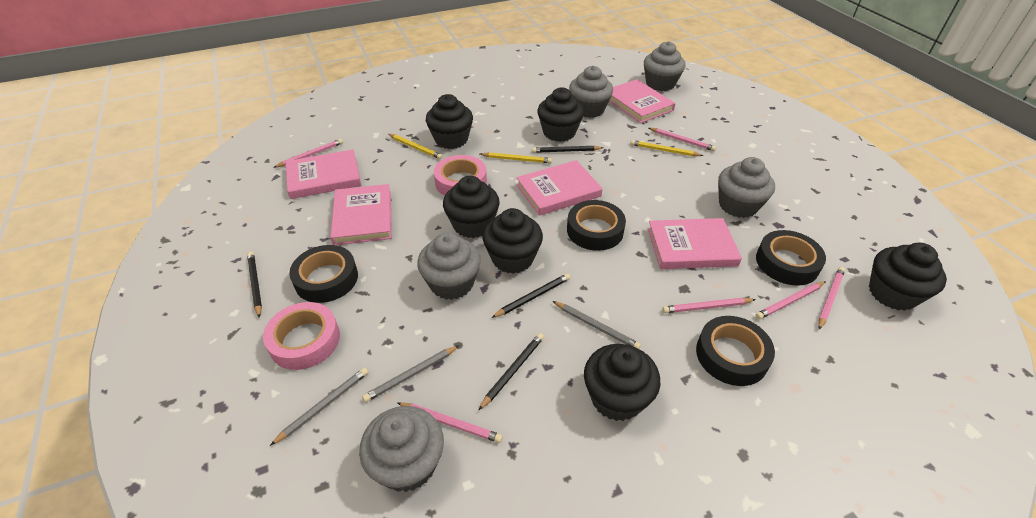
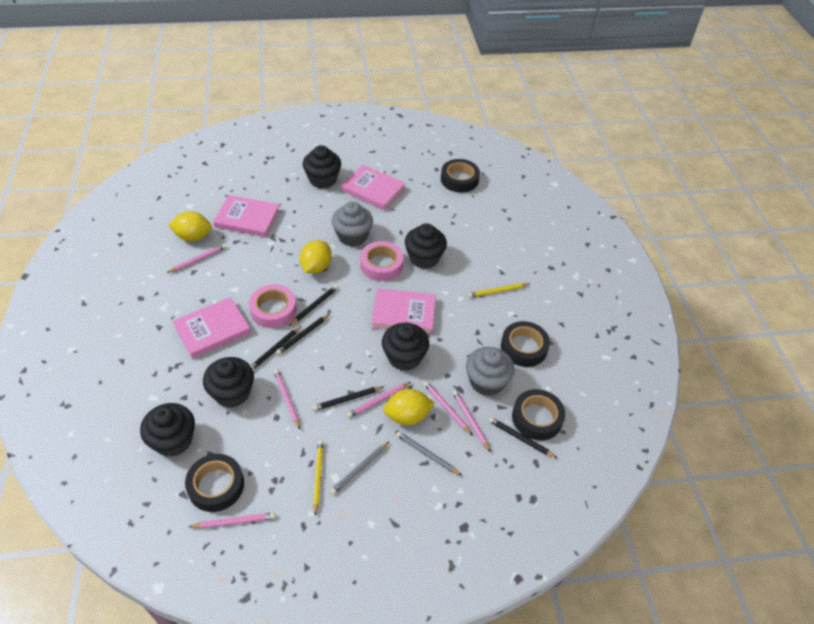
black cupcake: 6 -> 5
black pencil: 4 -> 5
grey cupcake: 5 -> 2
grey pencil: 3 -> 2
pink book: 5 -> 4
yellow lemon: 0 -> 3
yellow pencil: 3 -> 2

